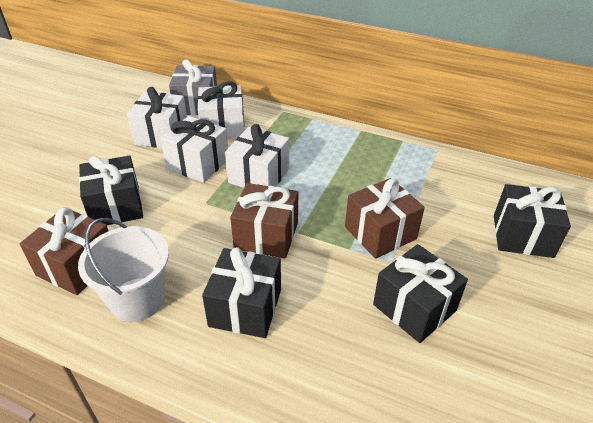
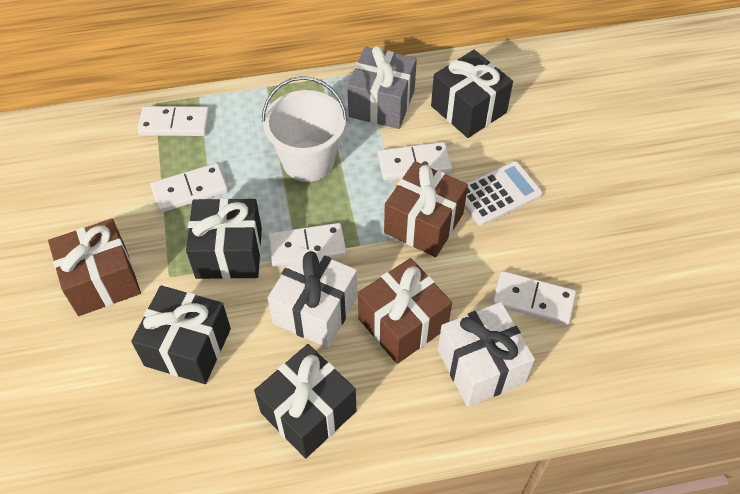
white calculator: 0 -> 1
white domino: 0 -> 5
white gift: 4 -> 2

